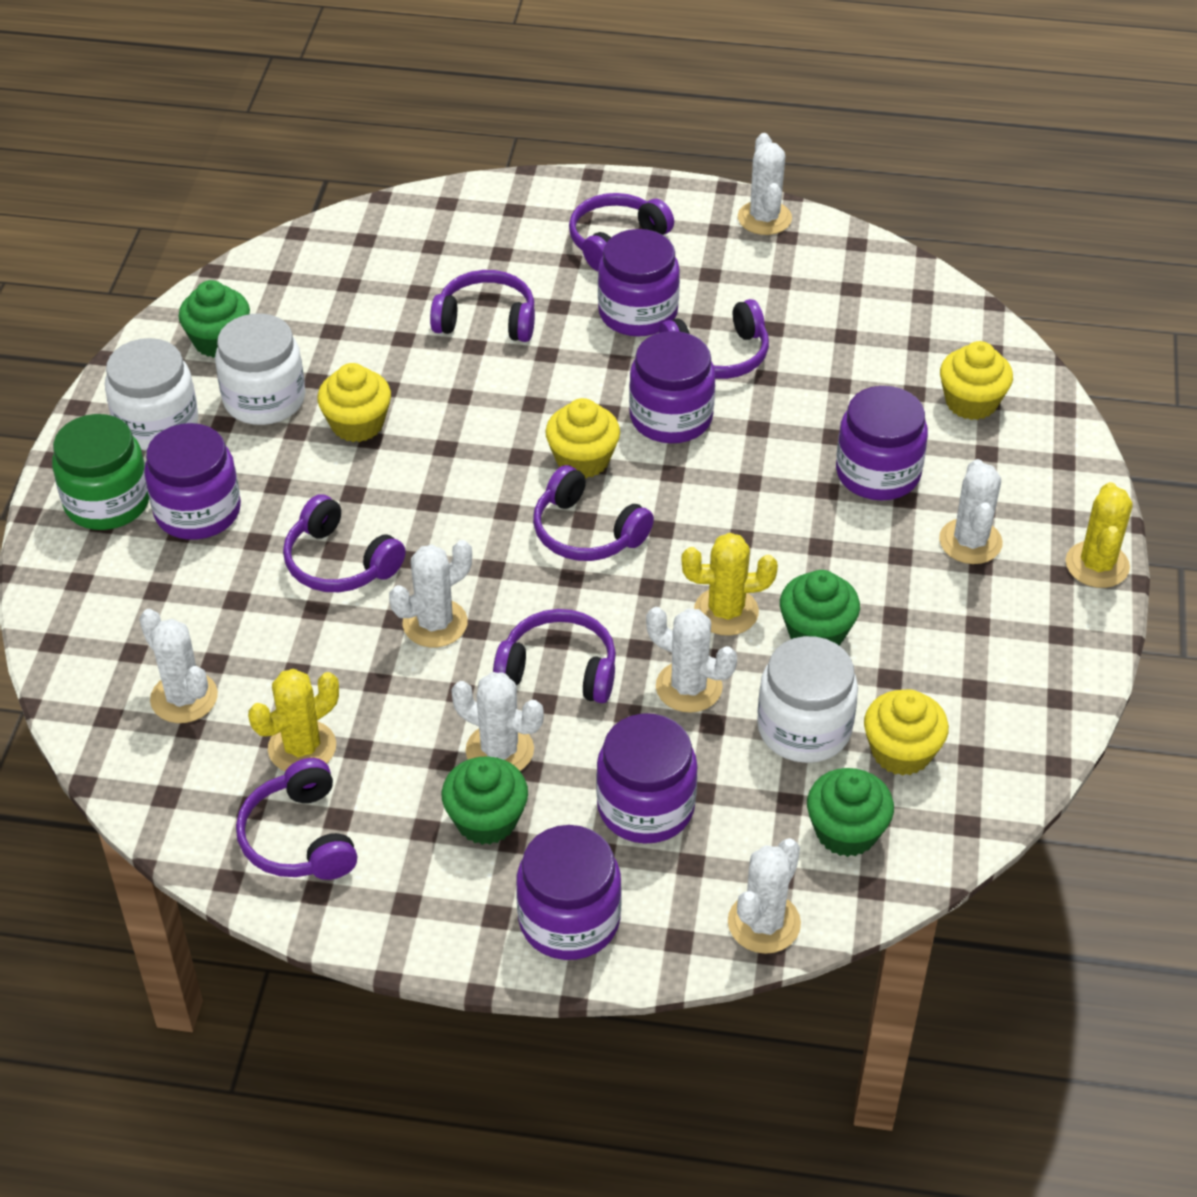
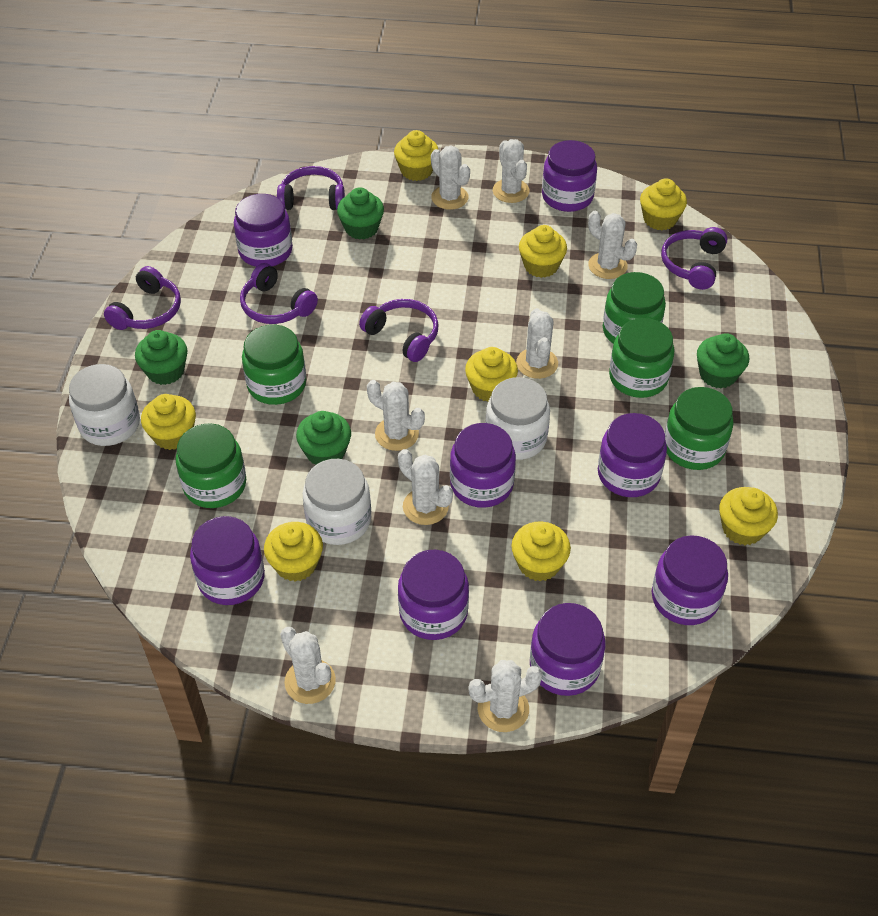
green jar: 1 -> 5
purple headphones: 7 -> 5
purple jar: 6 -> 8
white cactus: 7 -> 8
yellow cactus: 3 -> 0
yellow cupcake: 4 -> 8

